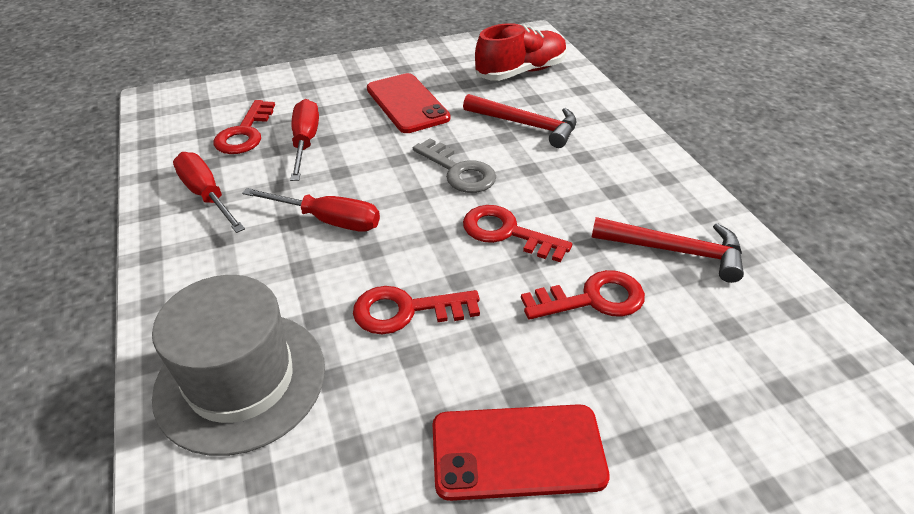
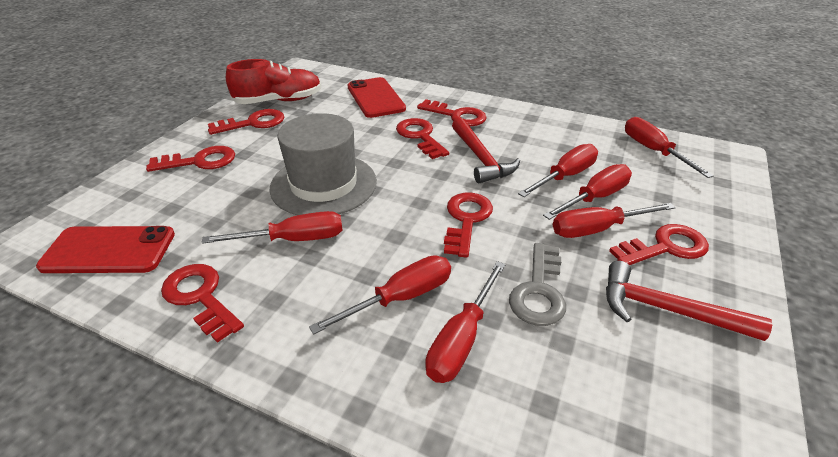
red key: 4 -> 7
red screwdriver: 3 -> 7

